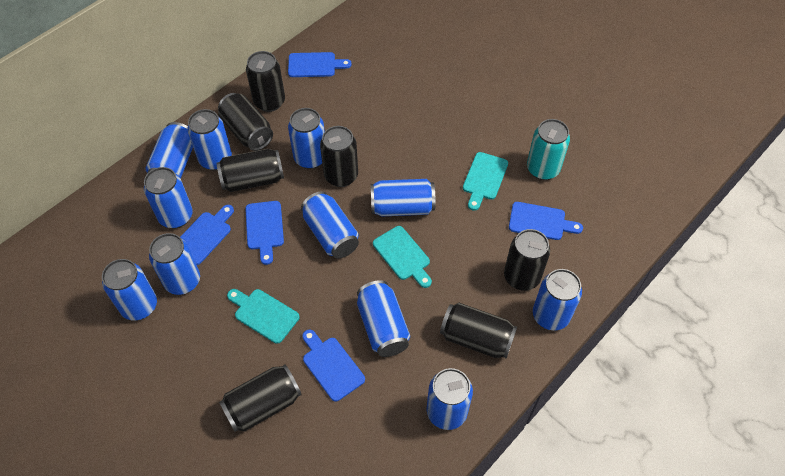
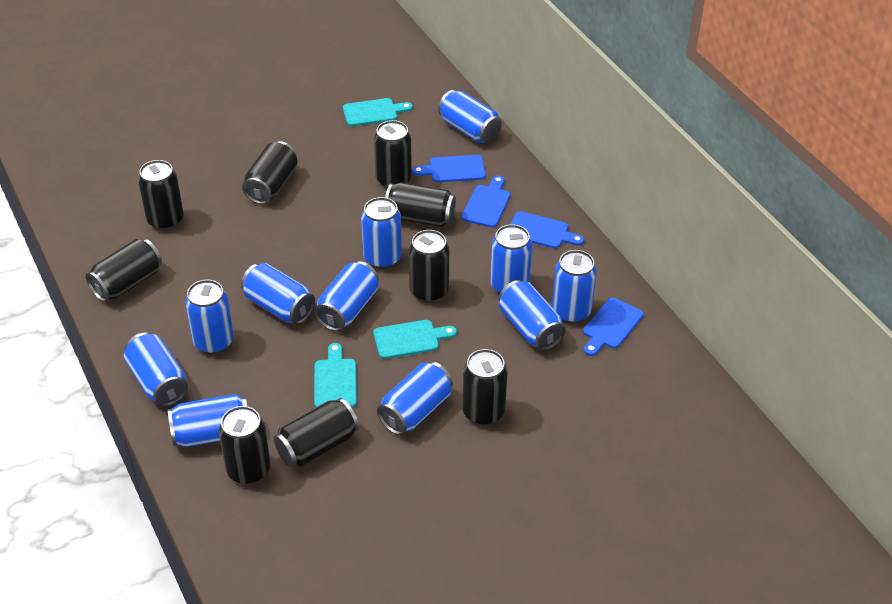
black can: 7 -> 9
blue cutting board: 5 -> 4
turquoise can: 1 -> 0

